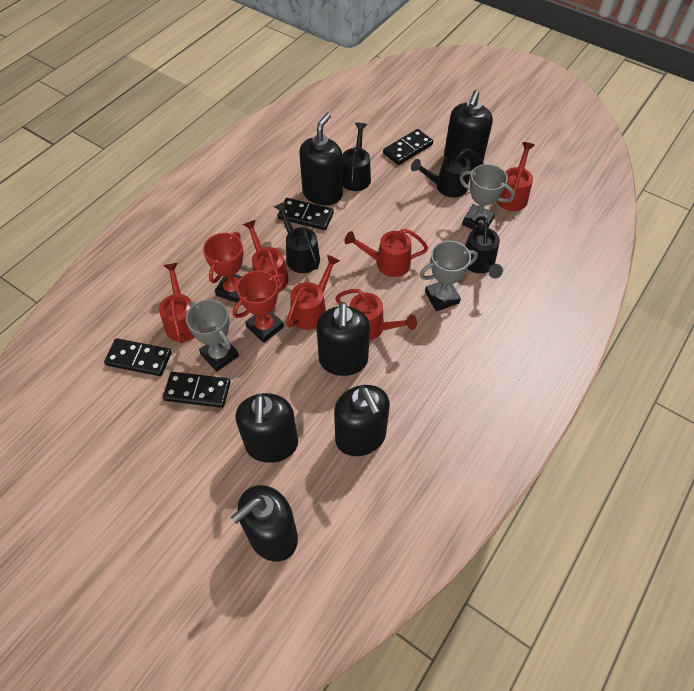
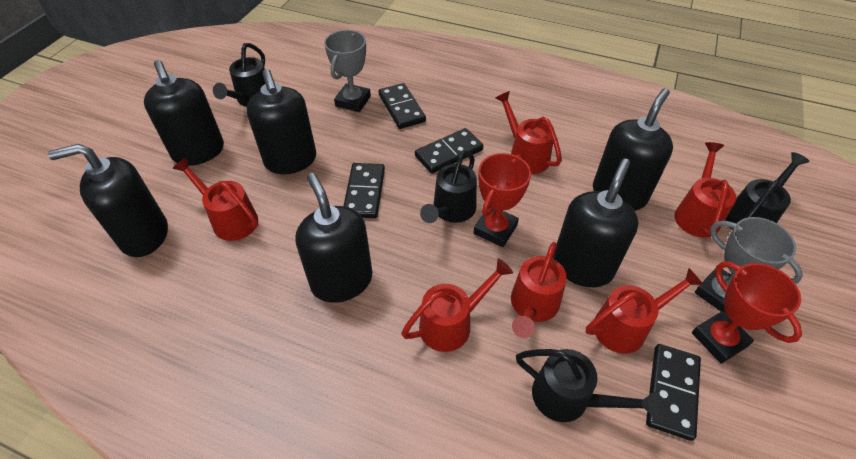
grey trophy: 3 -> 2

